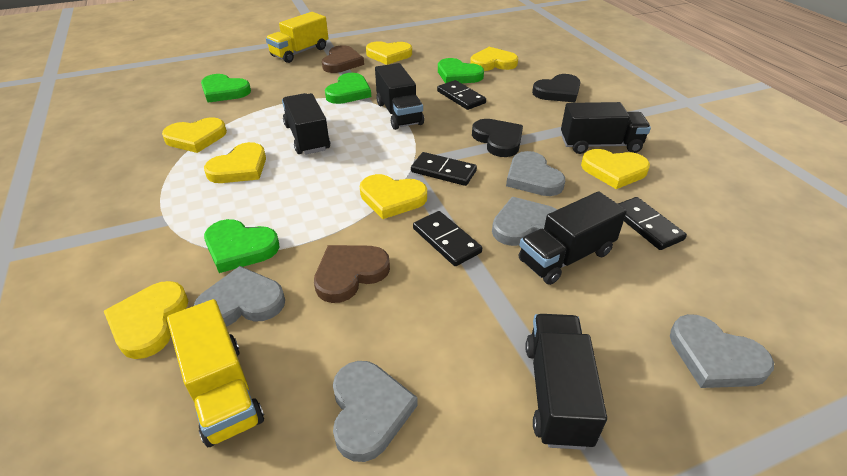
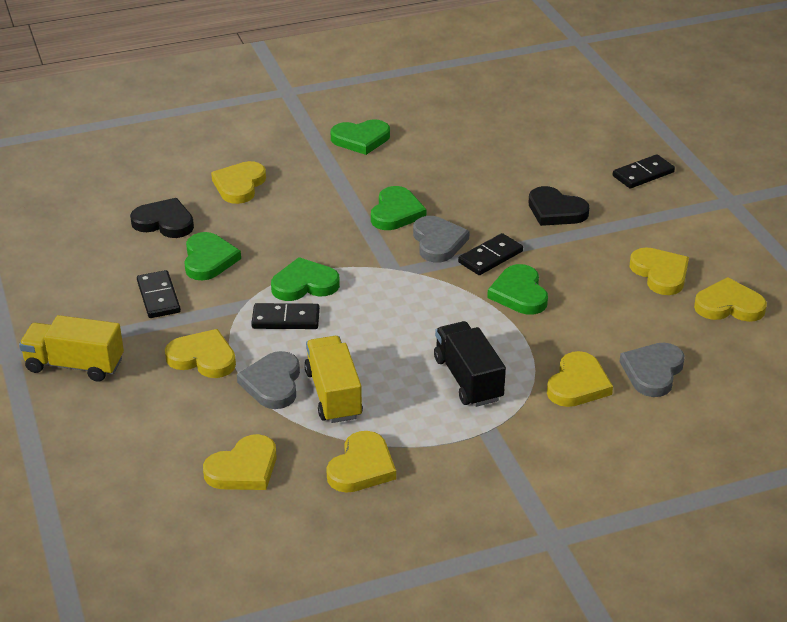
black truck: 5 -> 1
brown heart: 2 -> 0
green heart: 4 -> 5
grey heart: 5 -> 3

